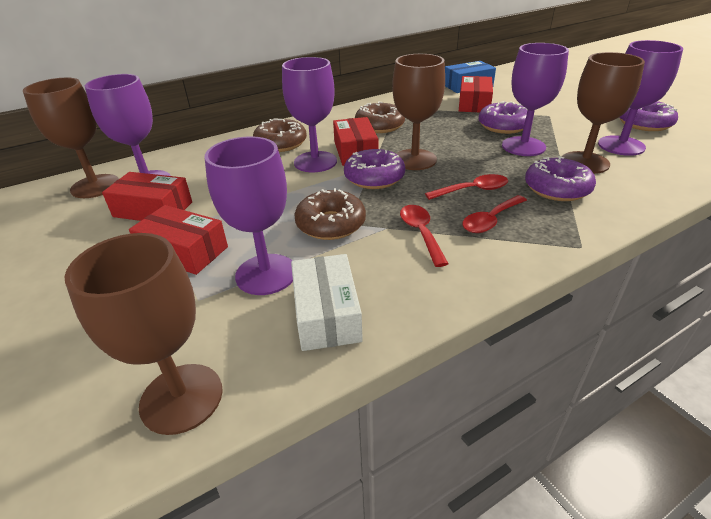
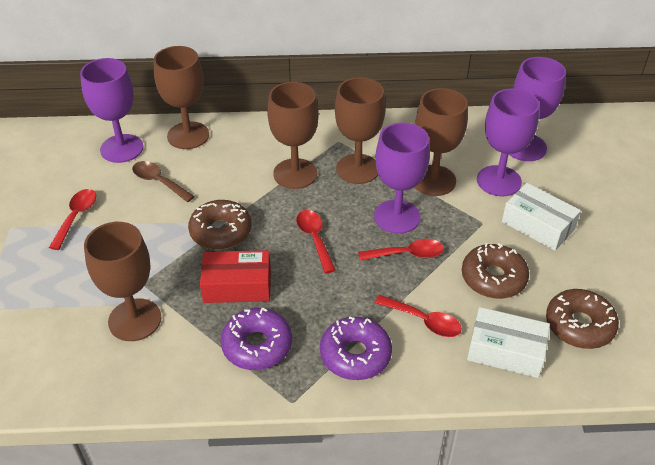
blue box: 1 -> 0
brown goblet: 4 -> 5
brown spoon: 0 -> 1
purple donut: 4 -> 2
purple goblet: 5 -> 4
red box: 4 -> 1
red spoon: 3 -> 4
white box: 1 -> 2

